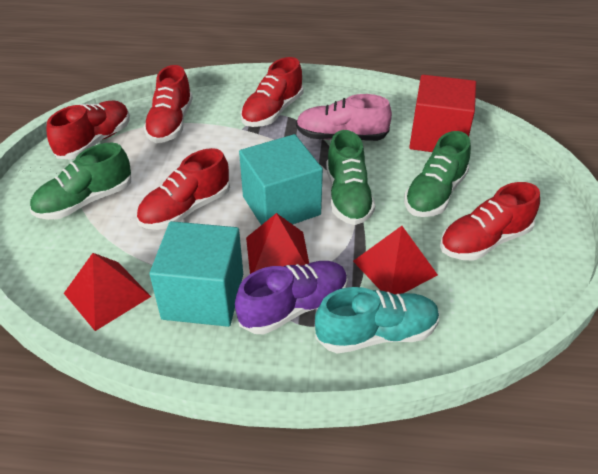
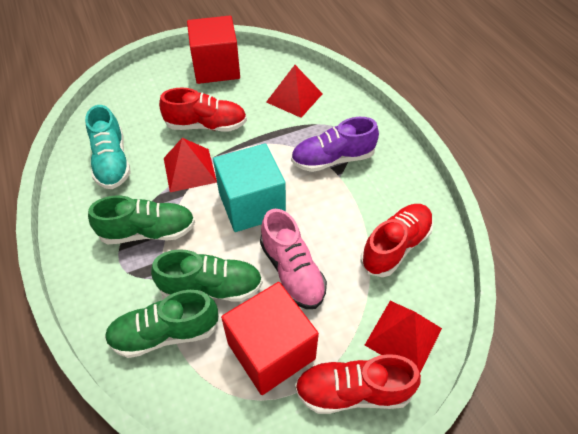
red cube: 1 -> 2
red shoe: 5 -> 3
turquoise cube: 2 -> 1

